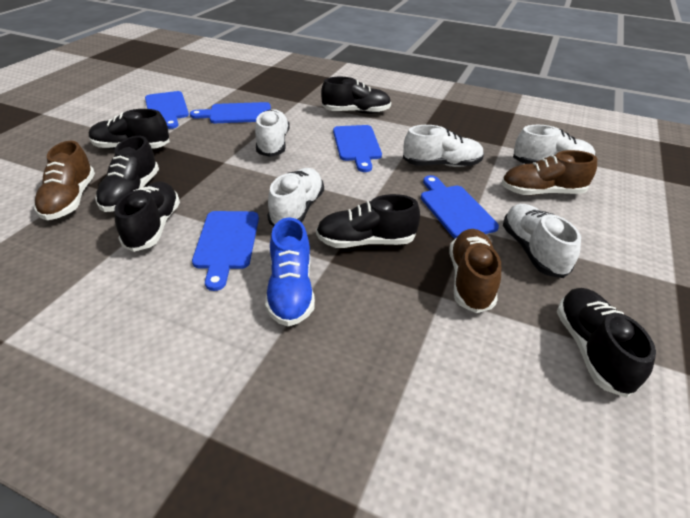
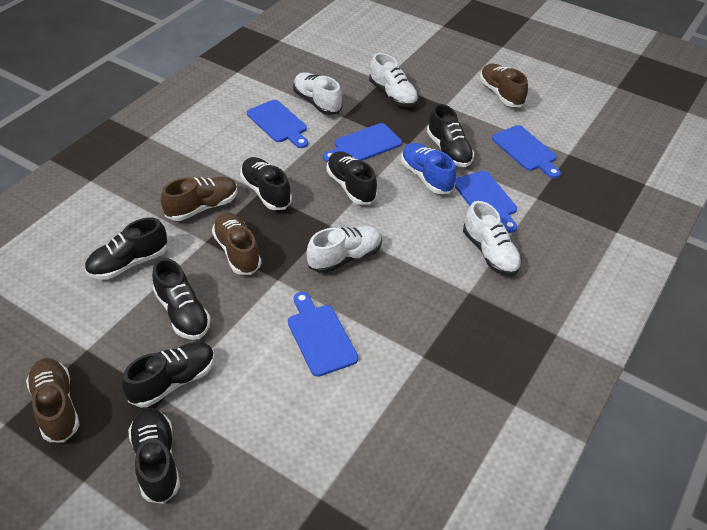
black shoe: 6 -> 7
brown shoe: 3 -> 4
white shoe: 5 -> 4

